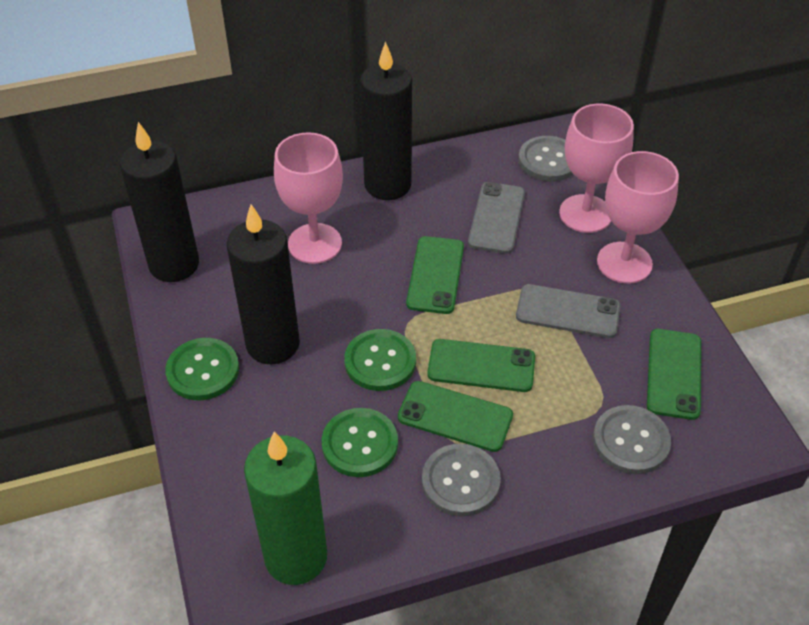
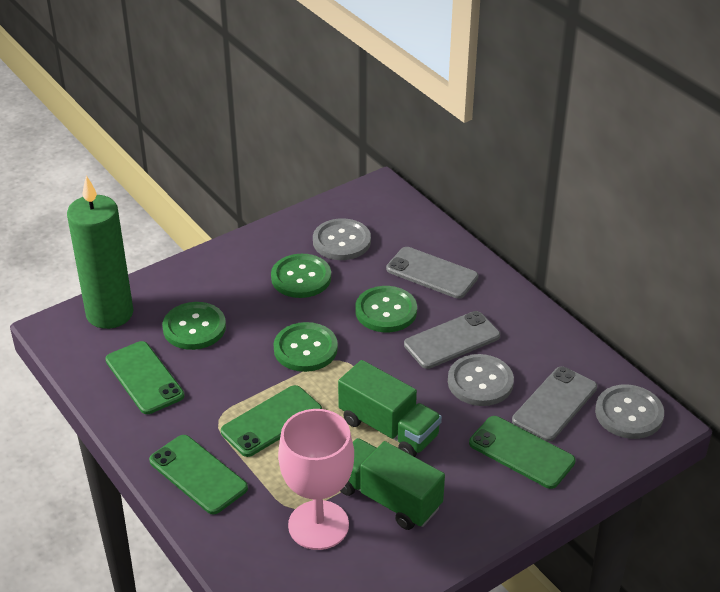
black candle: 3 -> 0
green button: 3 -> 4
green truck: 0 -> 2
grey phone: 2 -> 3
pink goblet: 3 -> 1

